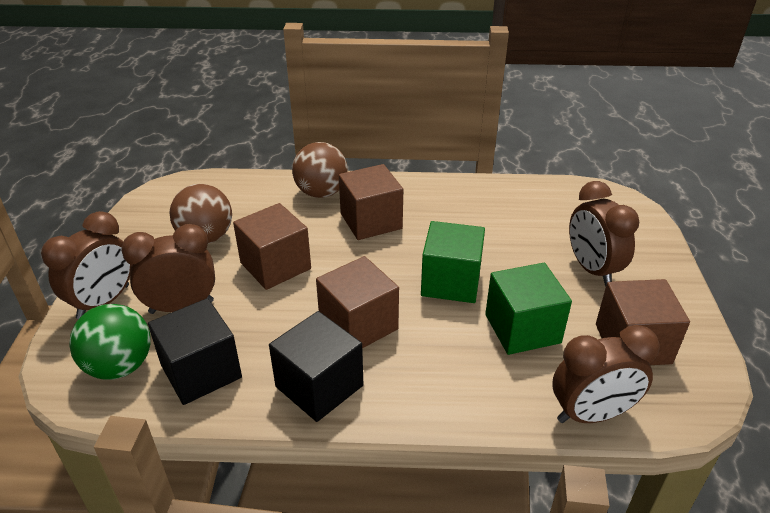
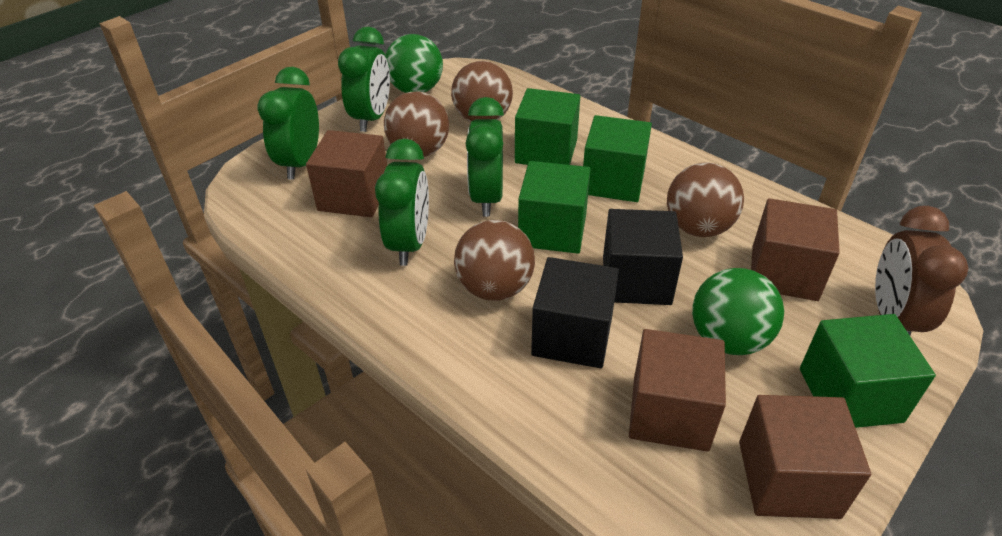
brown ball: 2 -> 4
brown clock: 4 -> 1
green ball: 1 -> 2
green clock: 0 -> 4
green cube: 2 -> 4

